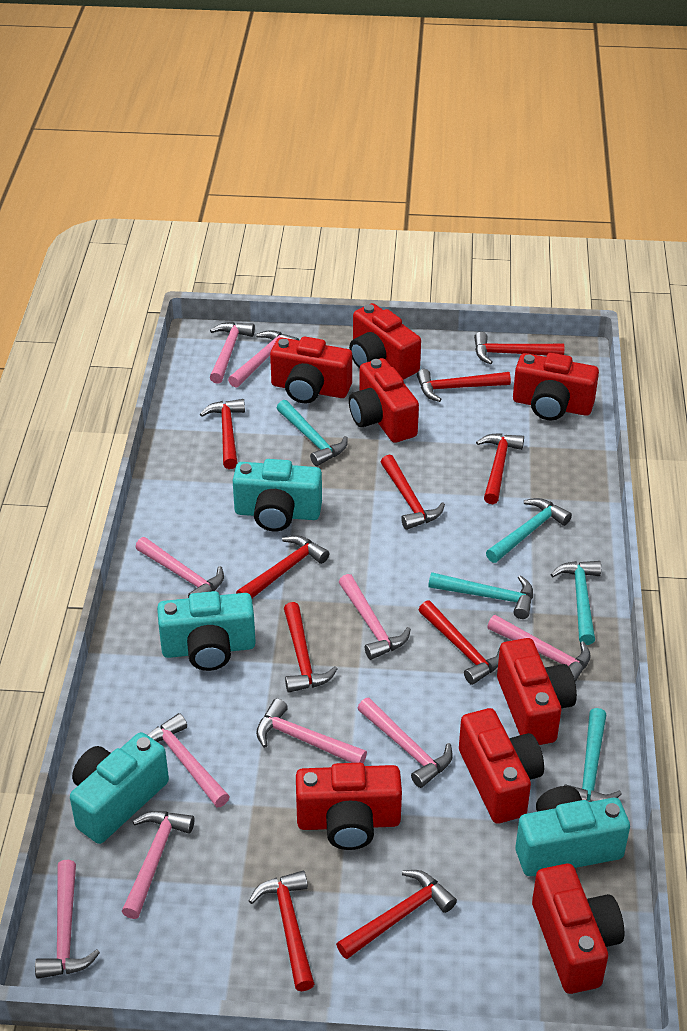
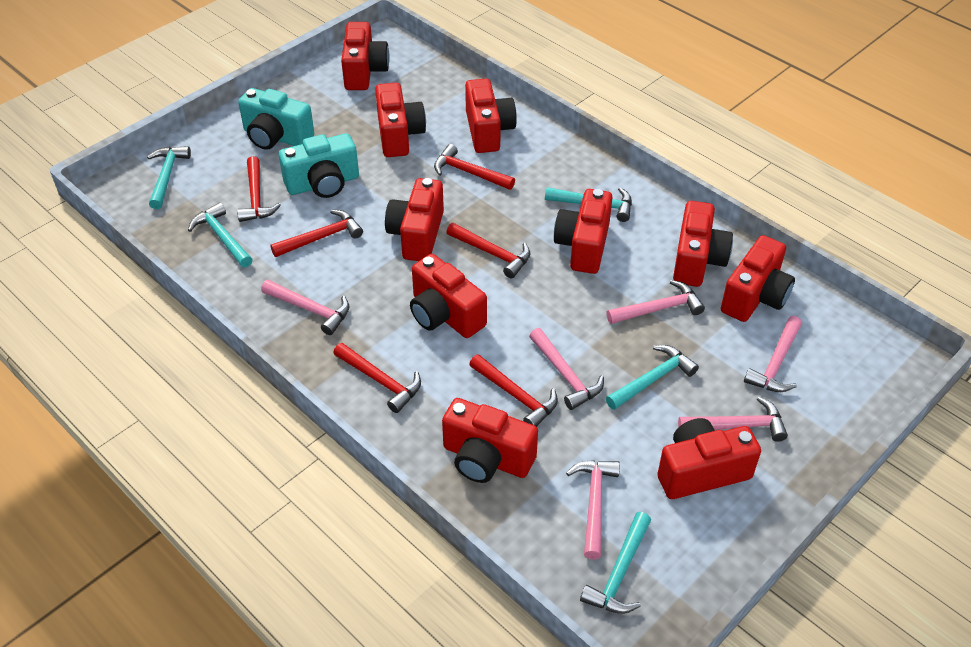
pink hammer: 10 -> 6
red camera: 8 -> 10
red hammer: 10 -> 6
turquoise camera: 4 -> 2

